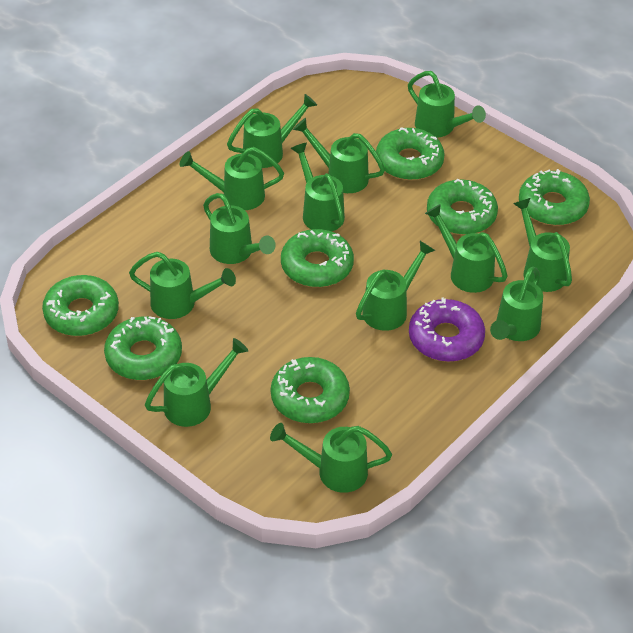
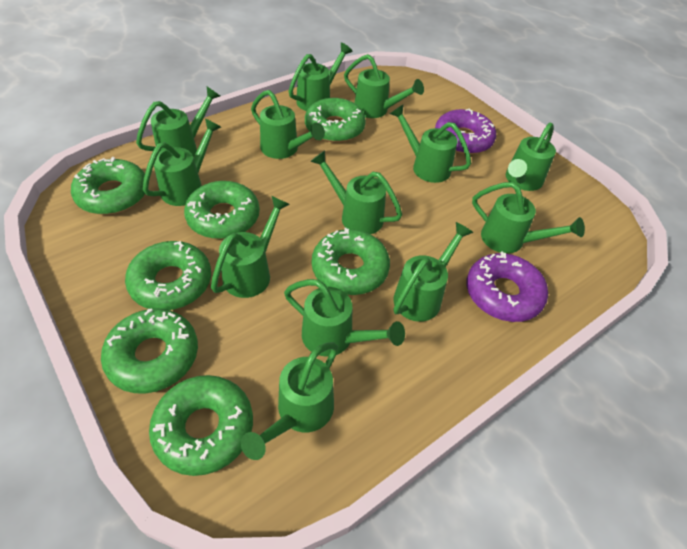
purple donut: 1 -> 2

